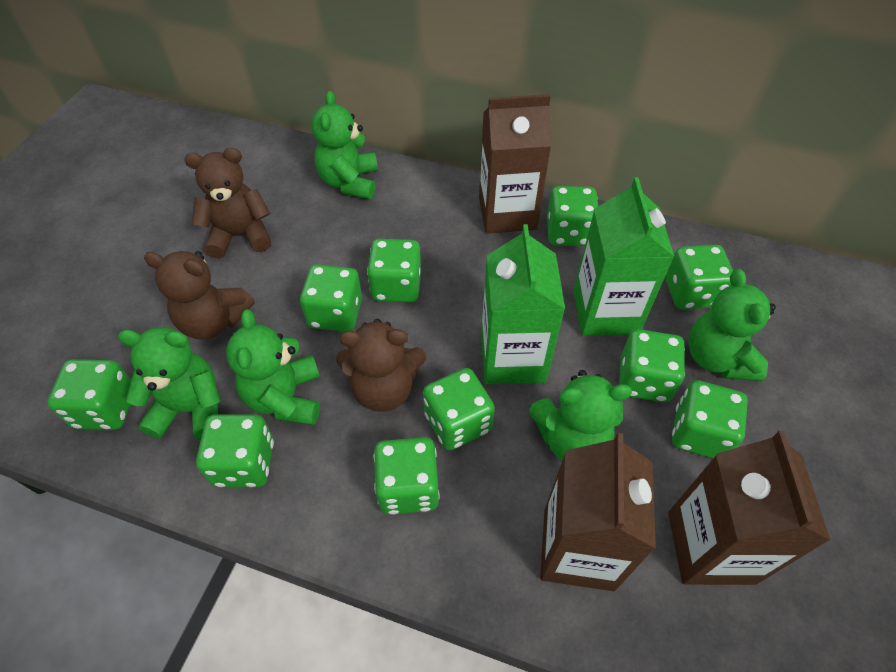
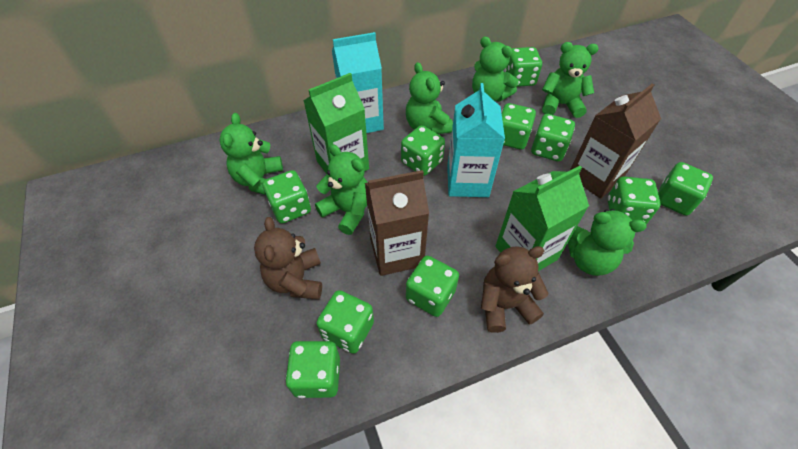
brown carton: 3 -> 2
brown teddy bear: 3 -> 2
green teddy bear: 5 -> 6
turquoise carton: 0 -> 2

